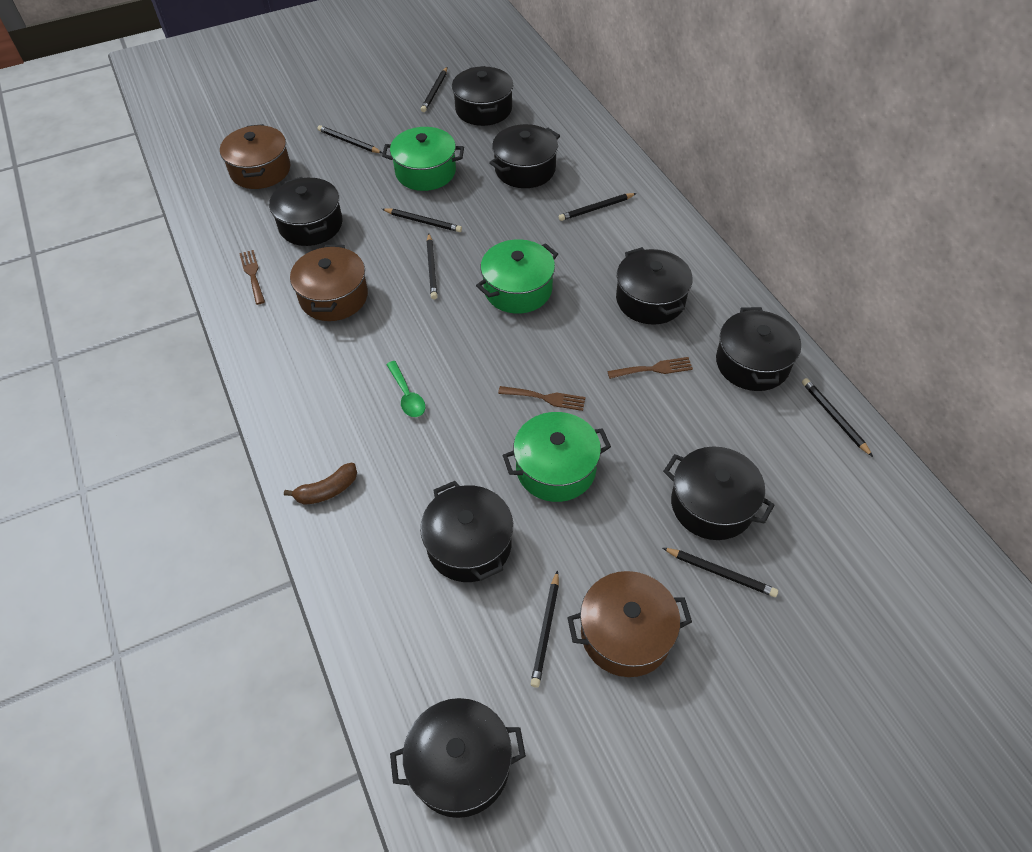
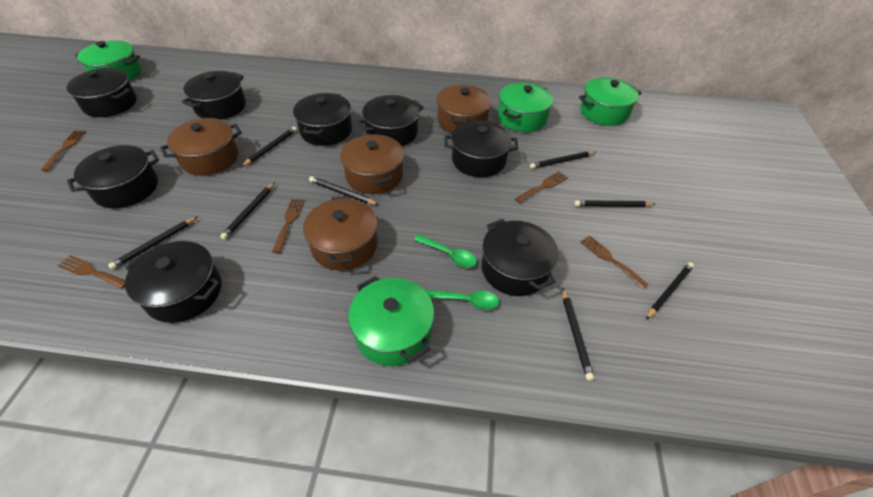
brown banana: 1 -> 0
brown fork: 3 -> 5
brown pot: 3 -> 4
green pot: 3 -> 4
green spoon: 1 -> 2

